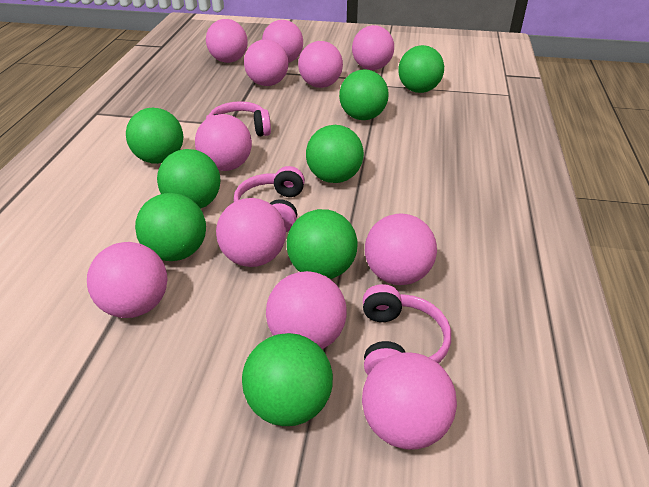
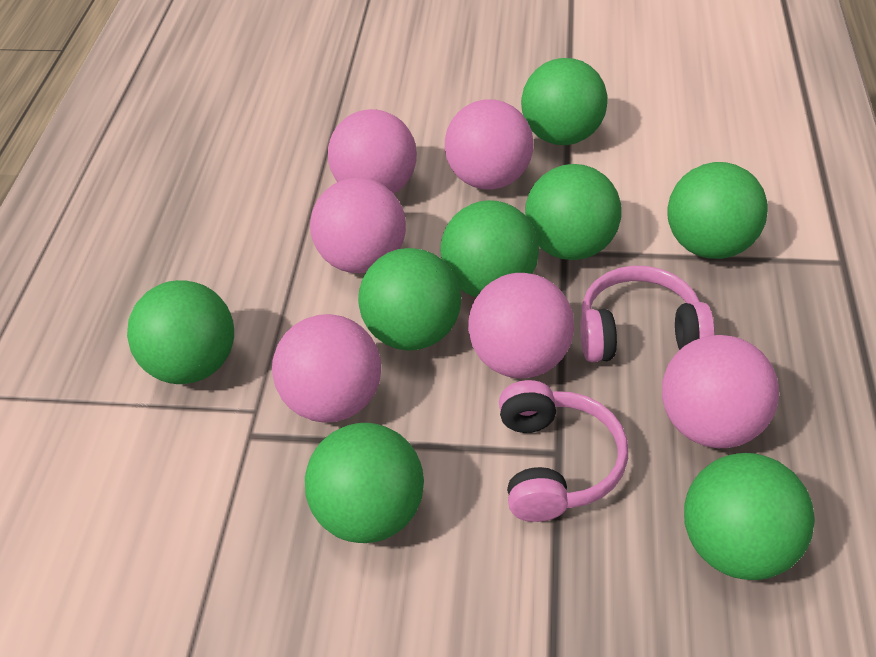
pink ball: 11 -> 6
pink headphones: 3 -> 2

